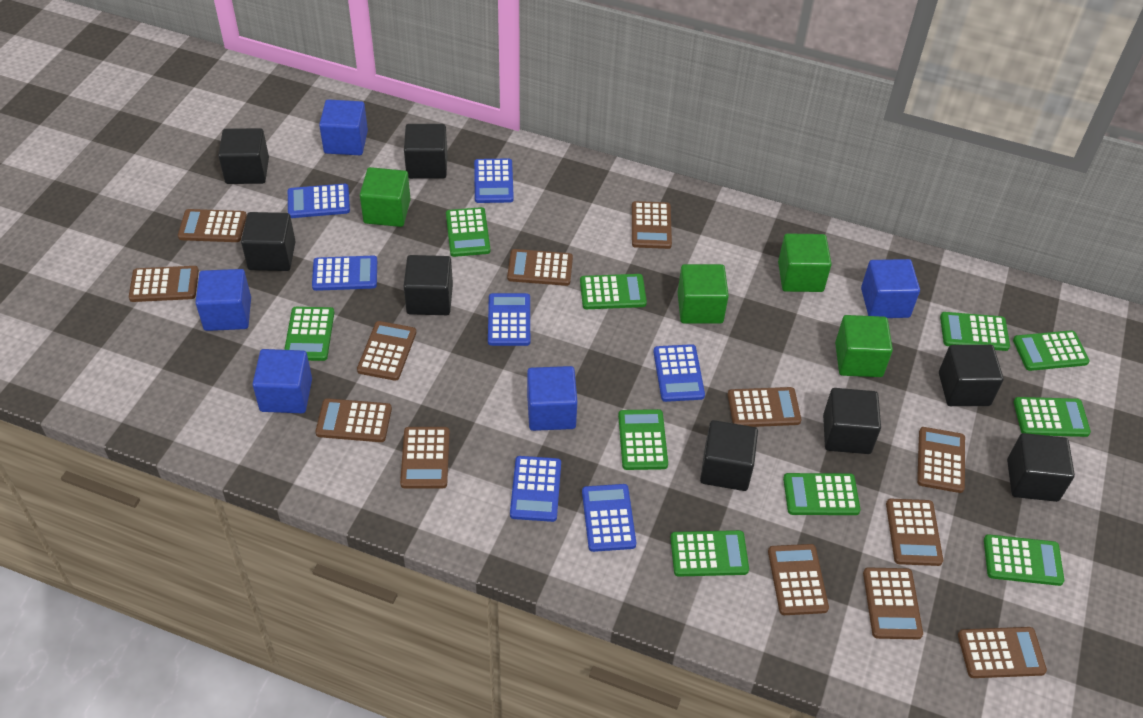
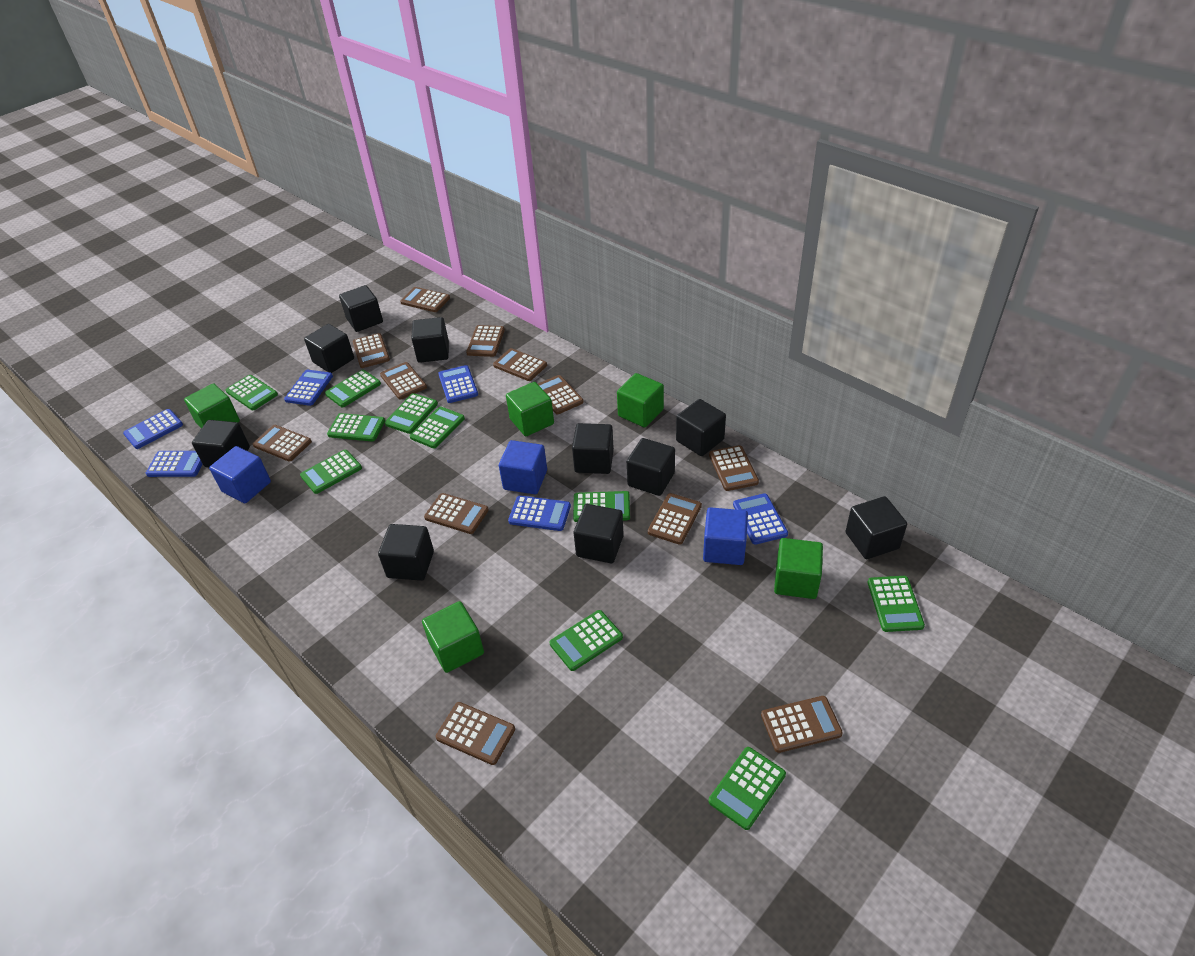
black cube: 8 -> 10
blue calculator: 7 -> 6
blue cube: 5 -> 3
brown calculator: 13 -> 12
green cube: 4 -> 5

